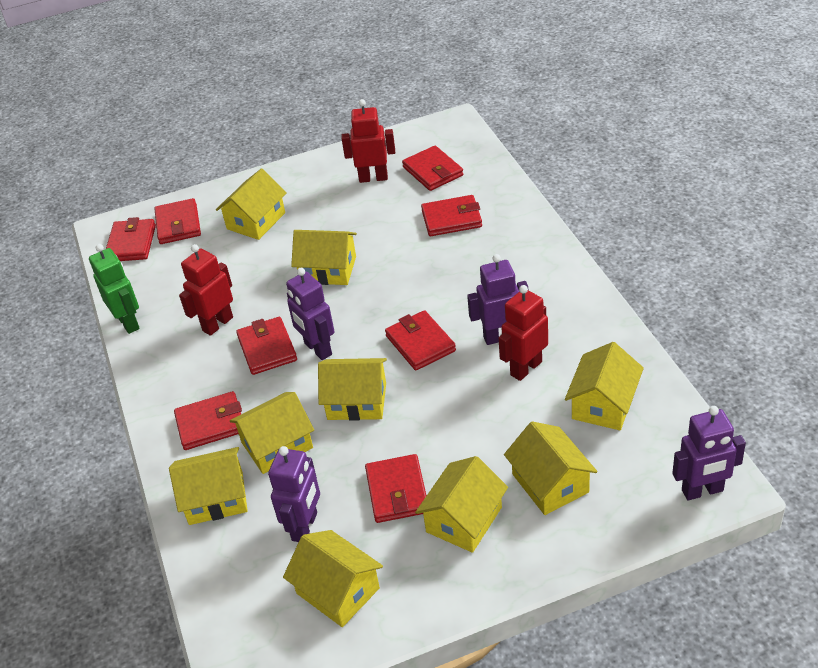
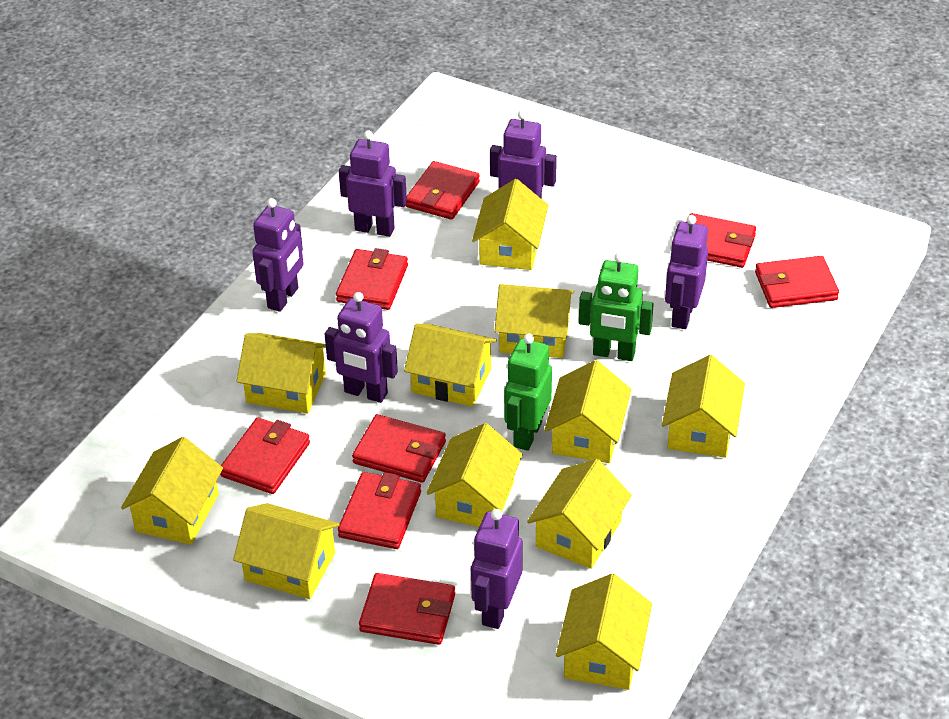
green robot: 1 -> 2
purple robot: 4 -> 6
red robot: 3 -> 0
yellow house: 9 -> 11

